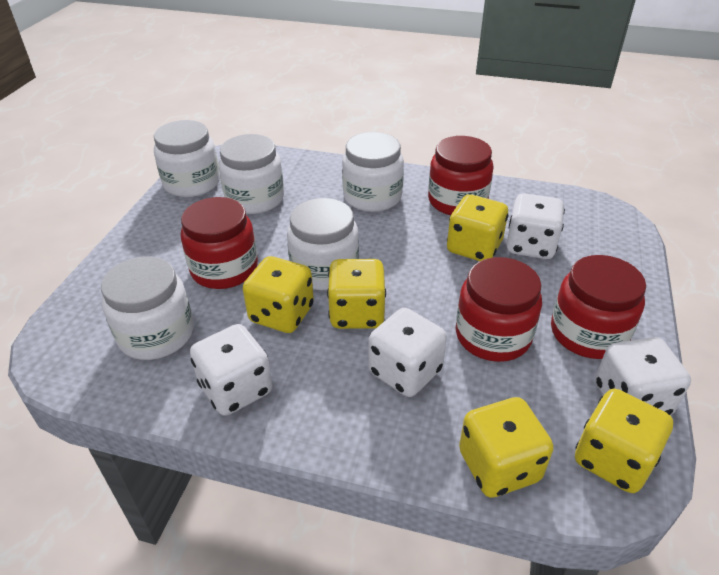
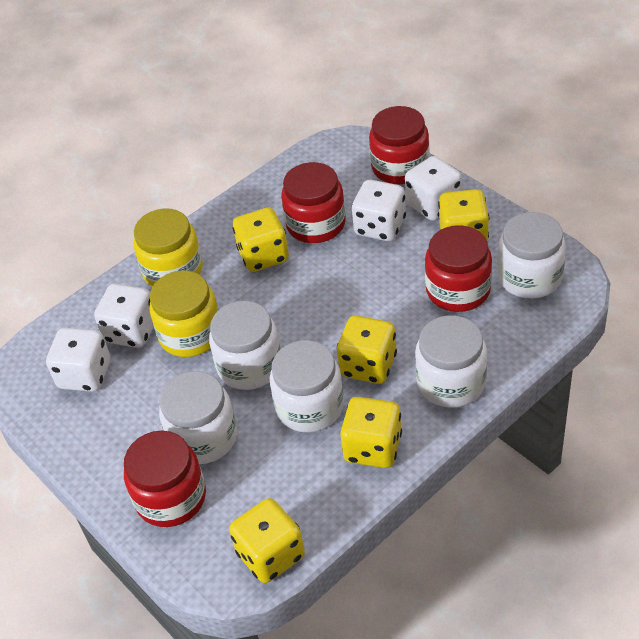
yellow jar: 0 -> 2

